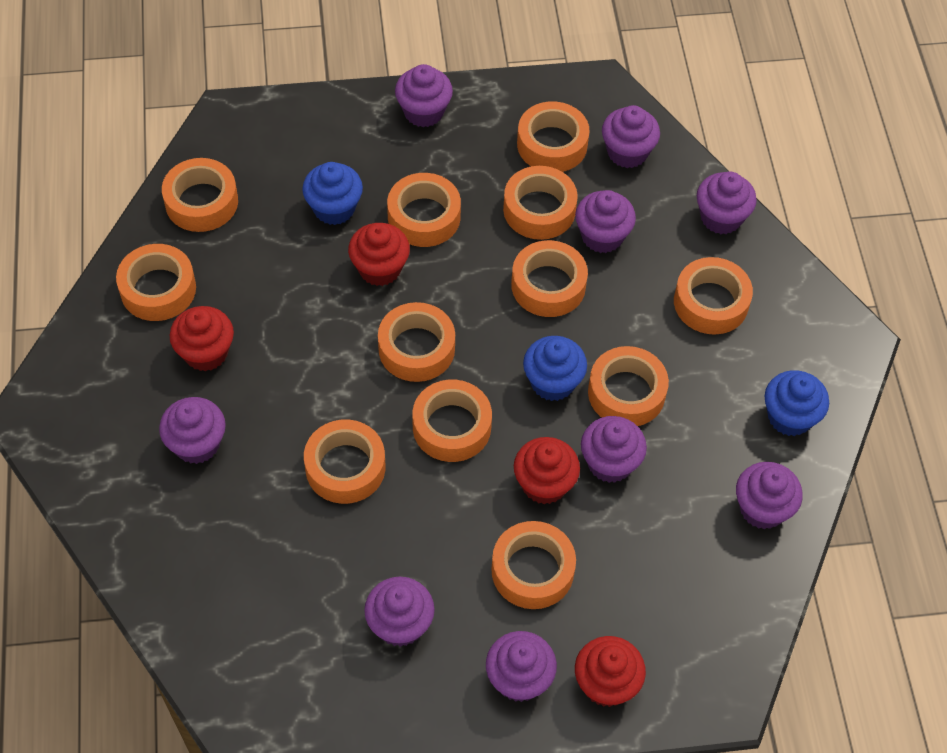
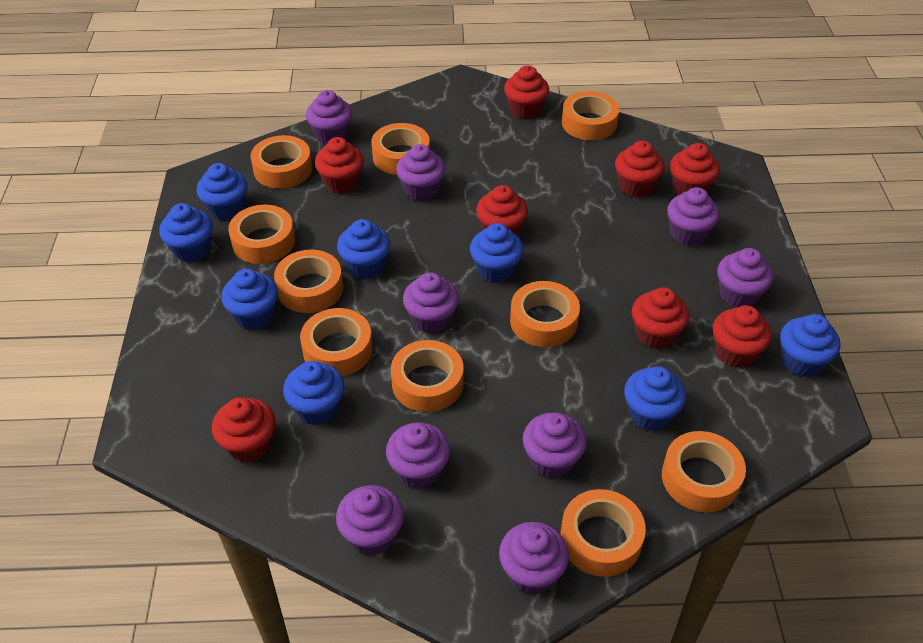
blue cupcake: 3 -> 8
orange tape: 12 -> 10
red cupcake: 4 -> 8

